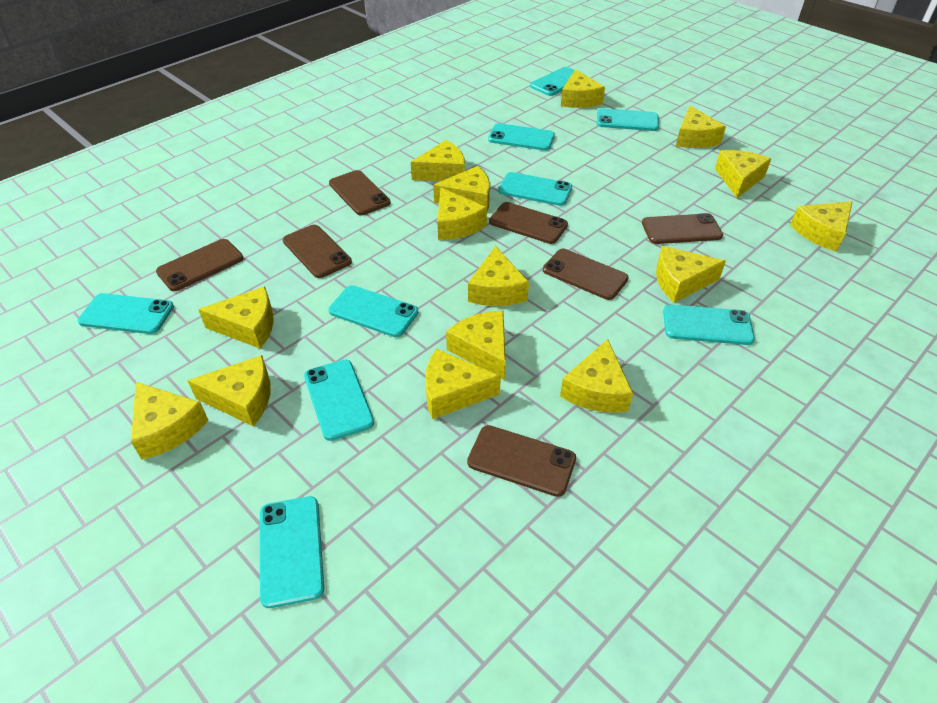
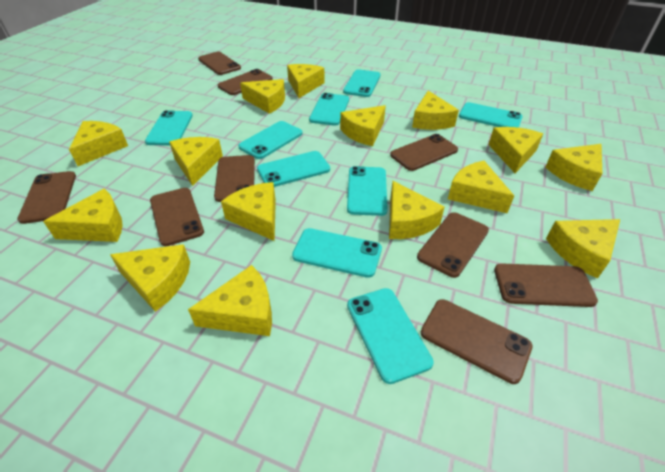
brown phone: 7 -> 9

